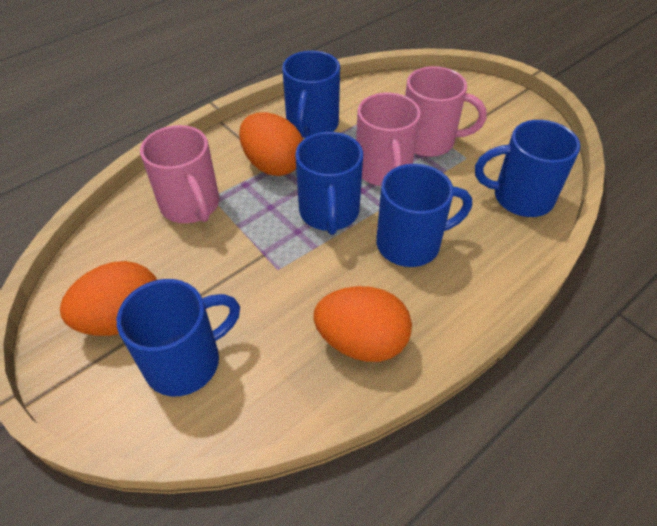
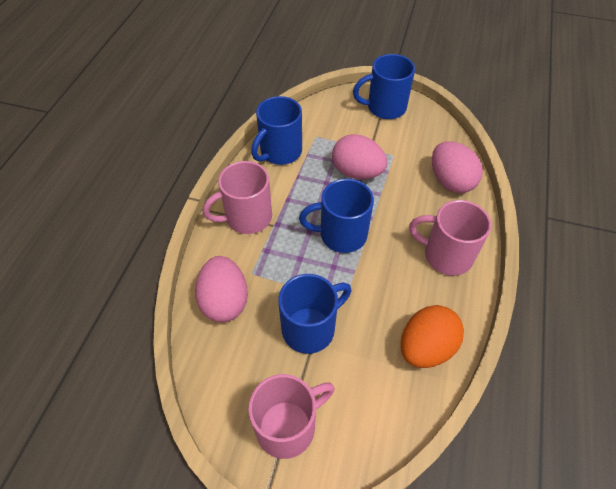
blue mug: 5 -> 4
orange egg: 3 -> 1
pink egg: 0 -> 3

